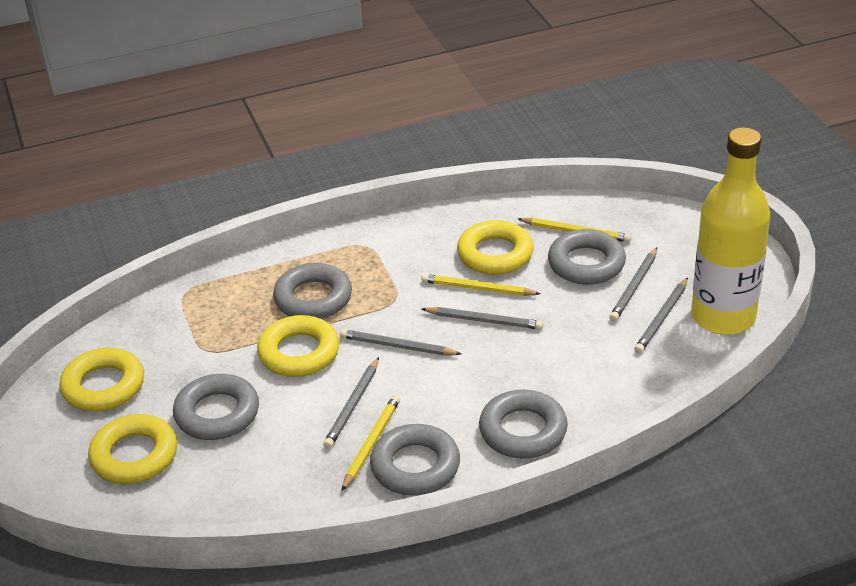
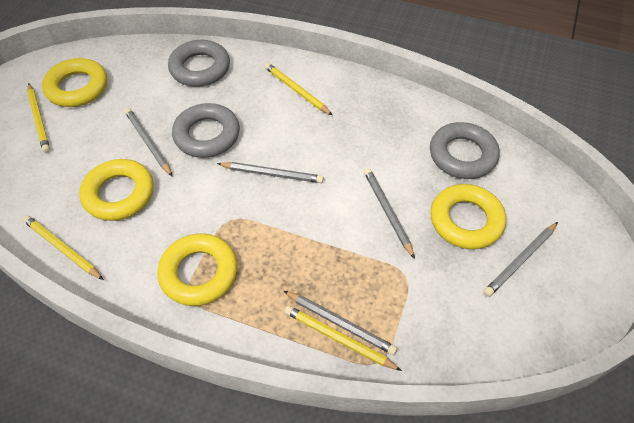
grey ring: 5 -> 3
yellow bottle: 1 -> 0
yellow pencil: 3 -> 4

